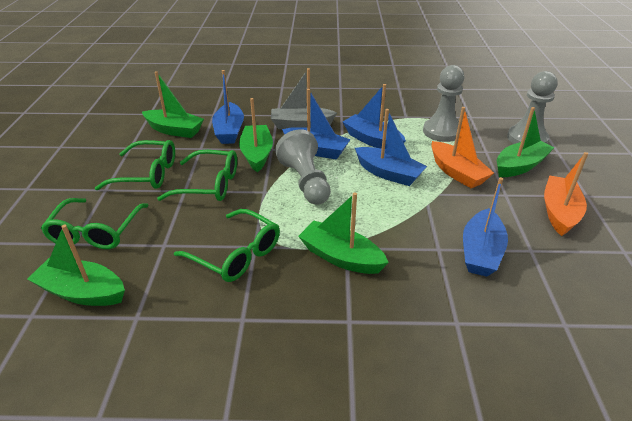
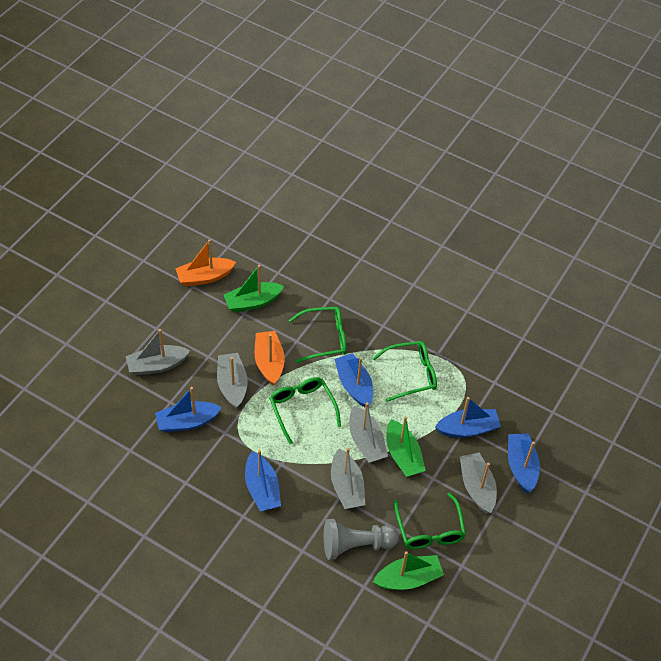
green boat: 5 -> 3
grey boat: 1 -> 5
grey pawn: 3 -> 1

